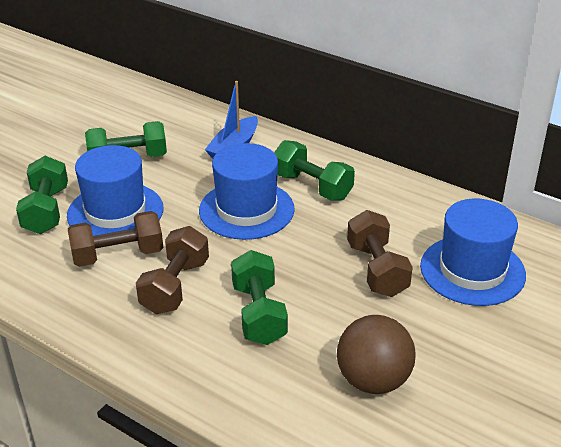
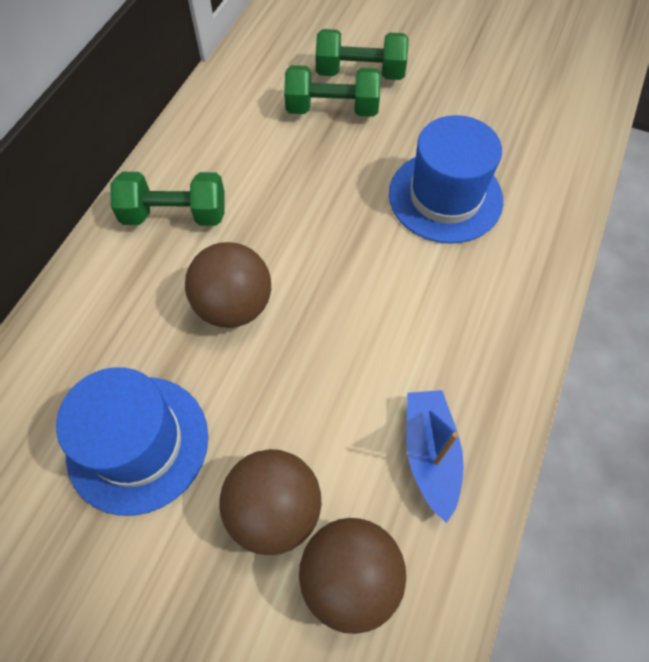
blue hat: 3 -> 2
brown ball: 1 -> 3
brown dumbbell: 3 -> 0
green dumbbell: 4 -> 3

